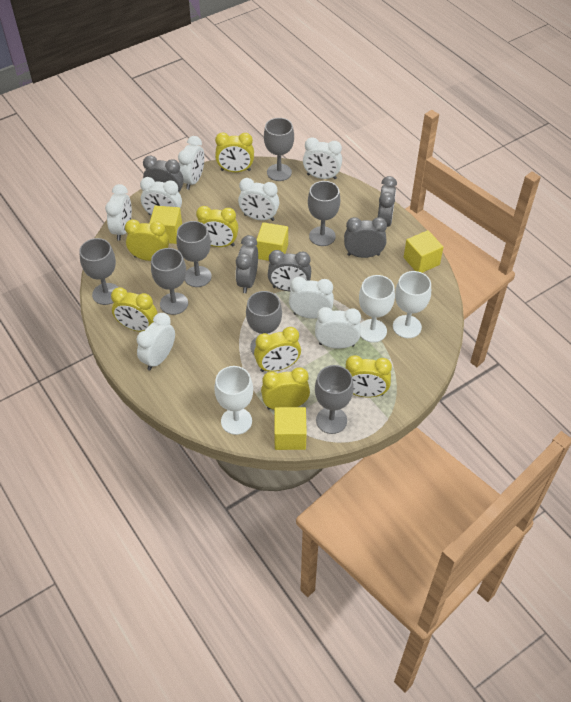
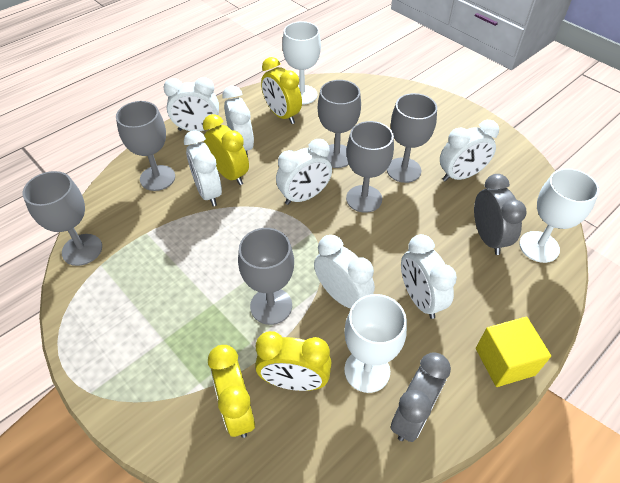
grey clock: 5 -> 2
grey goblet: 7 -> 6
white clock: 8 -> 7
yellow clock: 7 -> 4
yellow cube: 4 -> 1

